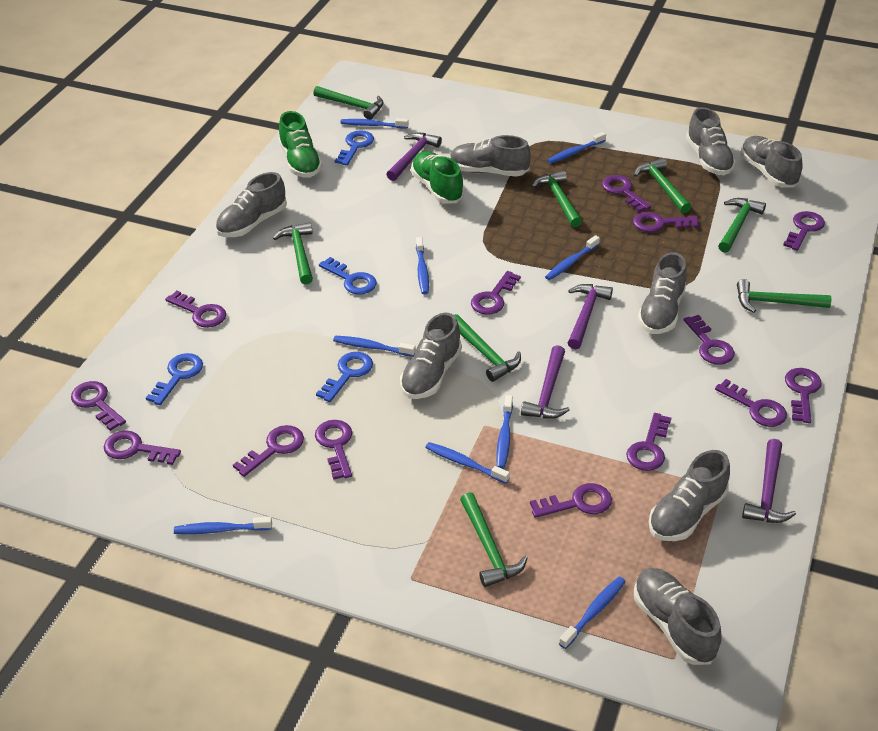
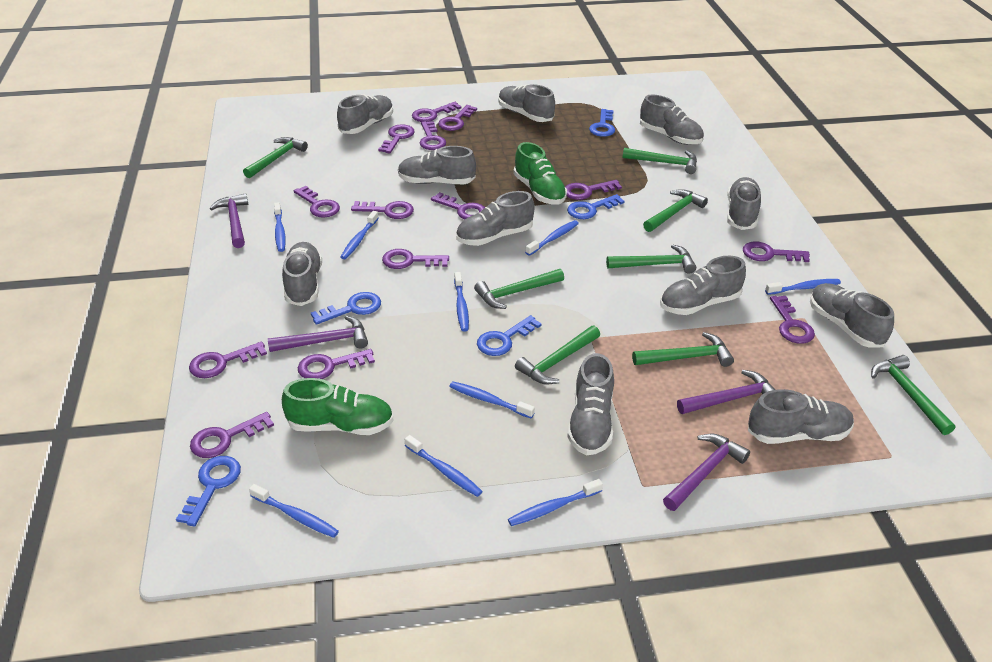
blue key: 4 -> 5
grey shoe: 8 -> 11

